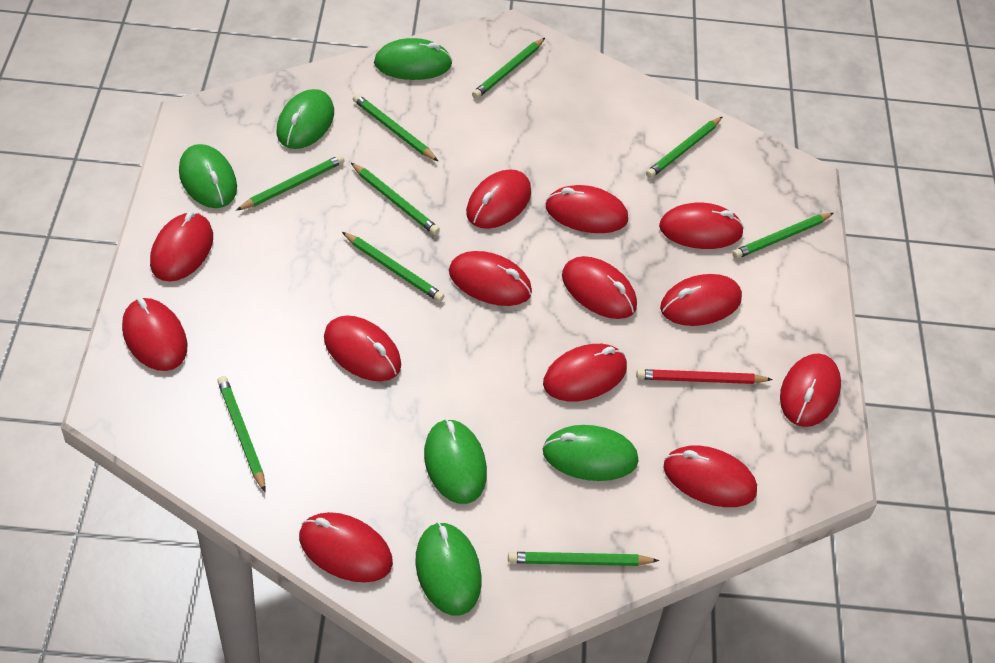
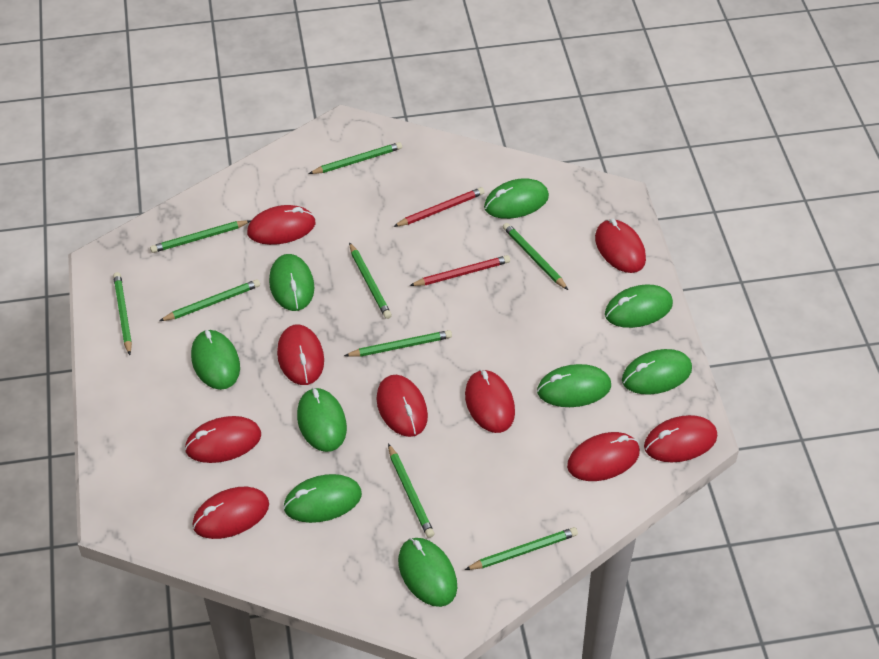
green mouse: 6 -> 9
red mouse: 13 -> 9
red pencil: 1 -> 2

